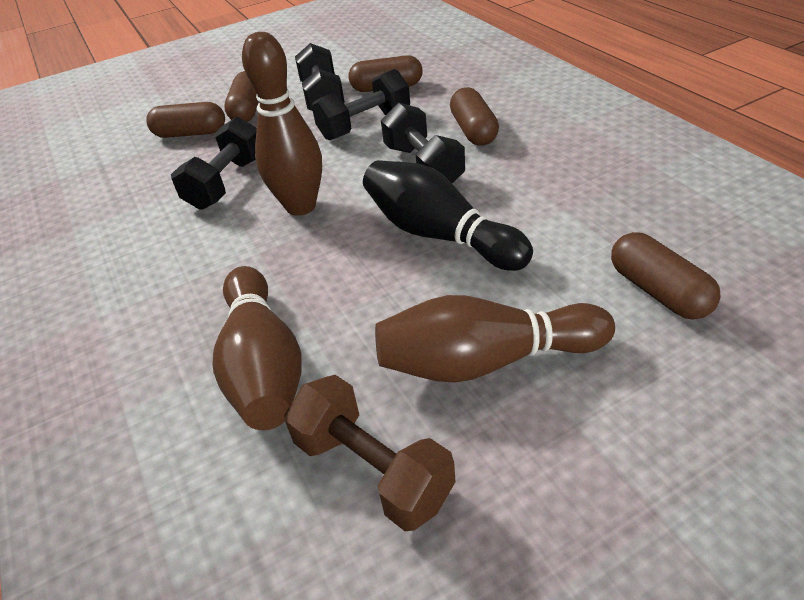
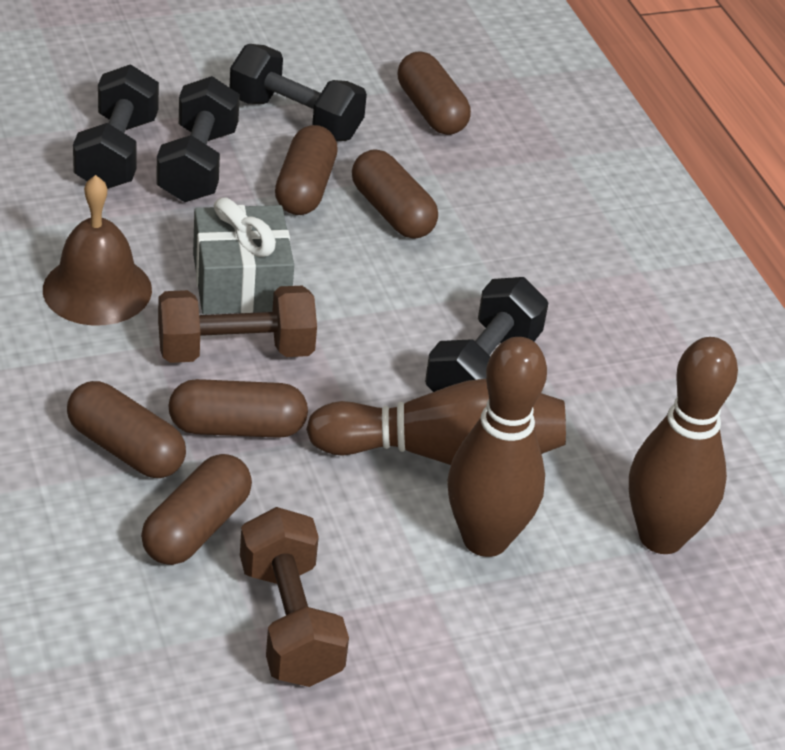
black bowling pin: 1 -> 0
brown bell: 0 -> 1
brown capsule: 5 -> 6
brown dumbbell: 1 -> 2
grey gift: 0 -> 1

